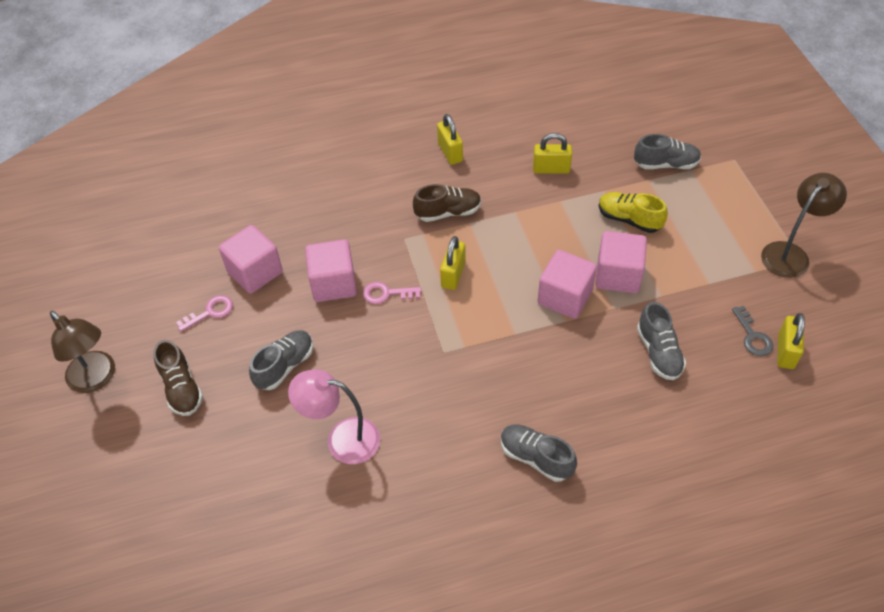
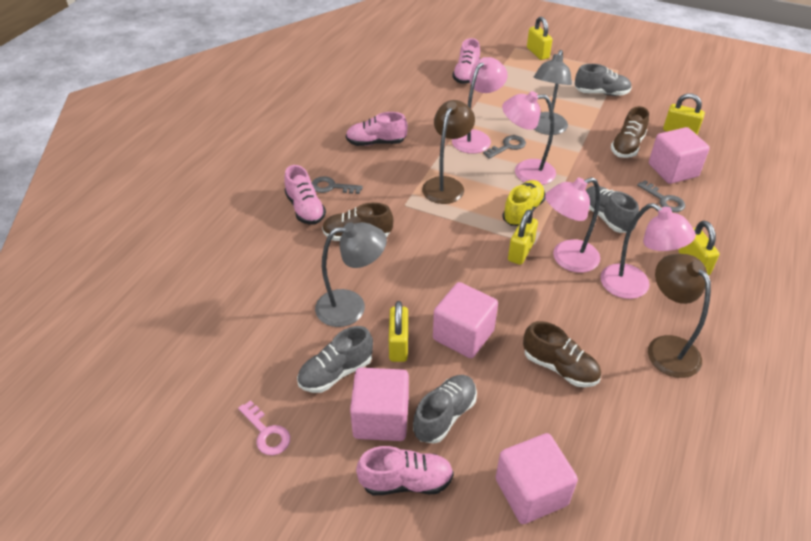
brown shoe: 2 -> 3
grey key: 1 -> 3
grey lamp: 0 -> 2
pink key: 2 -> 1
pink lamp: 1 -> 4
pink shoe: 0 -> 4
yellow padlock: 4 -> 5

